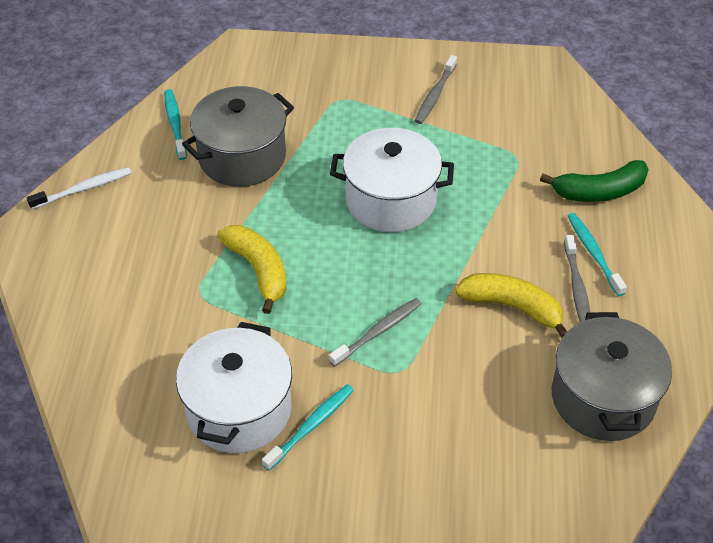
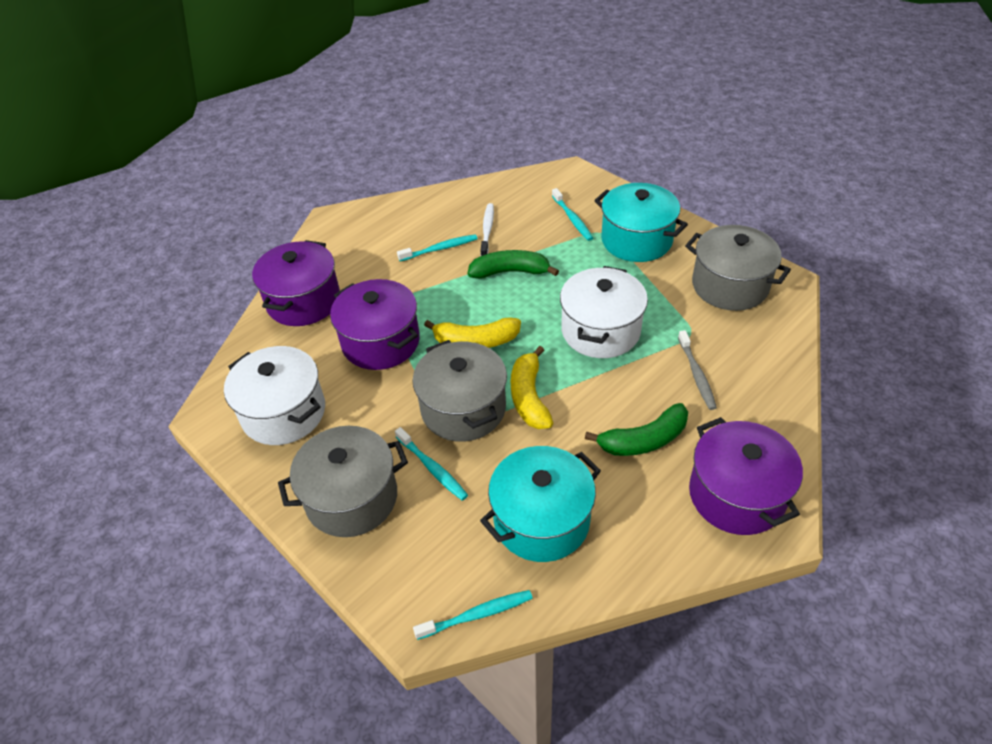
green banana: 1 -> 2
grey pot: 2 -> 3
grey toothbrush: 3 -> 1
purple pot: 0 -> 3
turquoise pot: 0 -> 2
turquoise toothbrush: 3 -> 4

